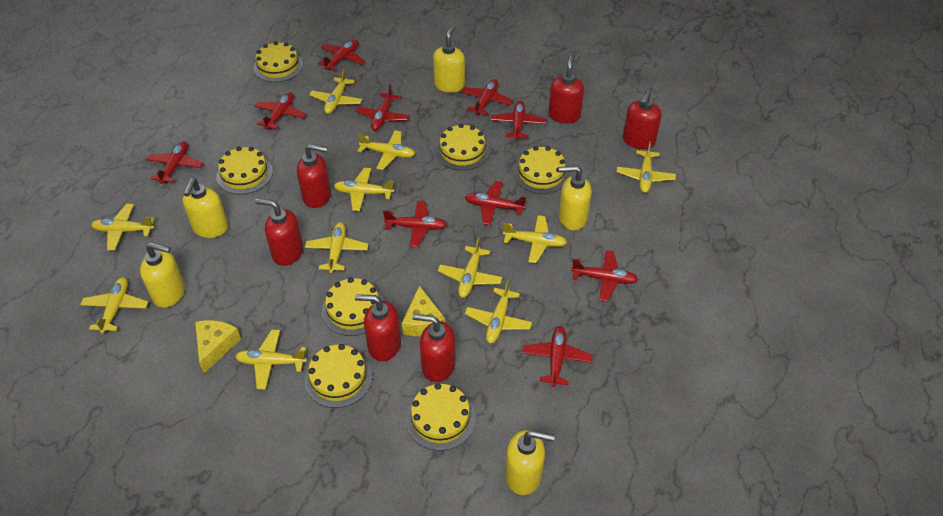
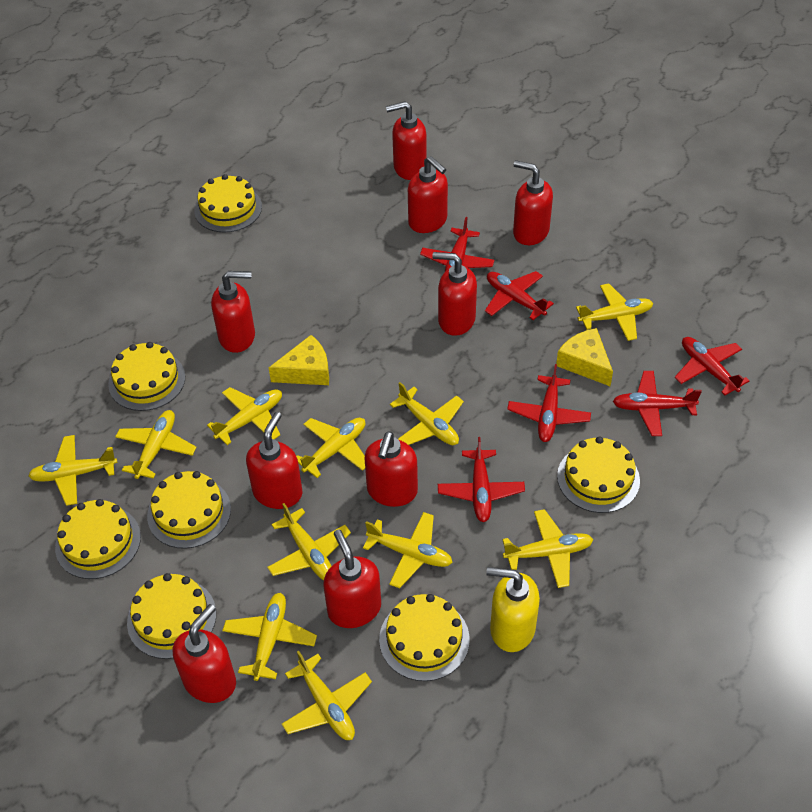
red plane: 10 -> 6
red soap dispenser: 6 -> 9
yellow soap dispenser: 5 -> 1

